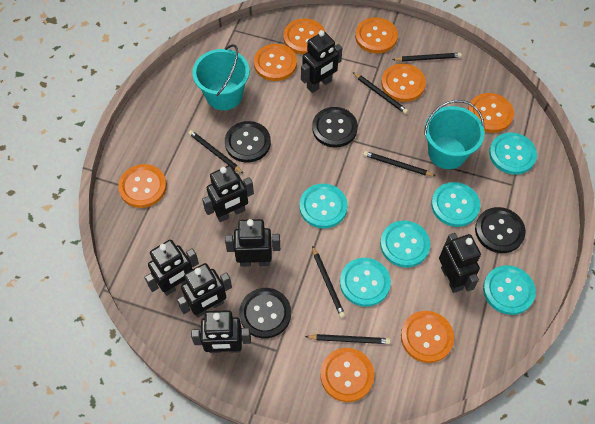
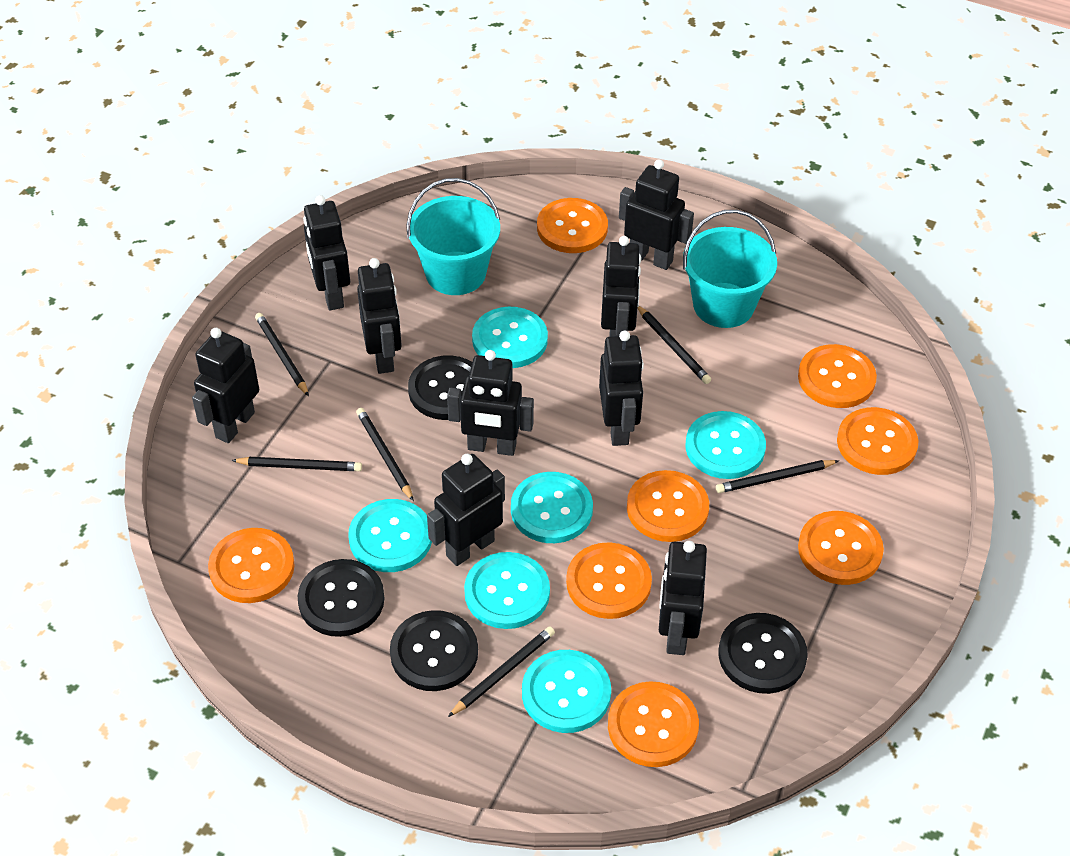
black robot: 7 -> 9

